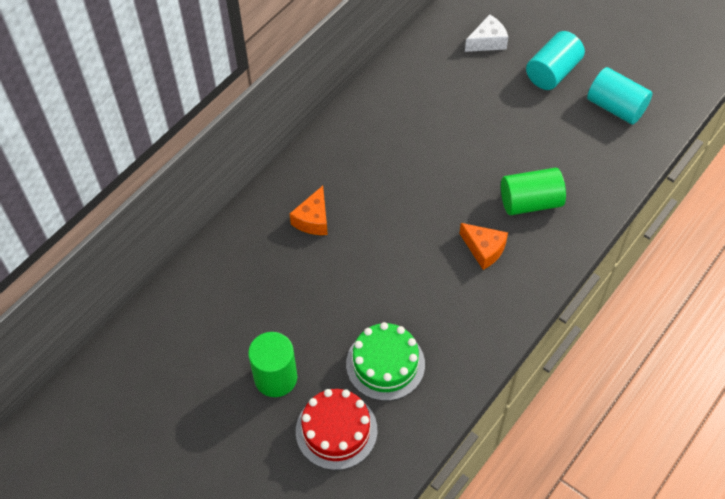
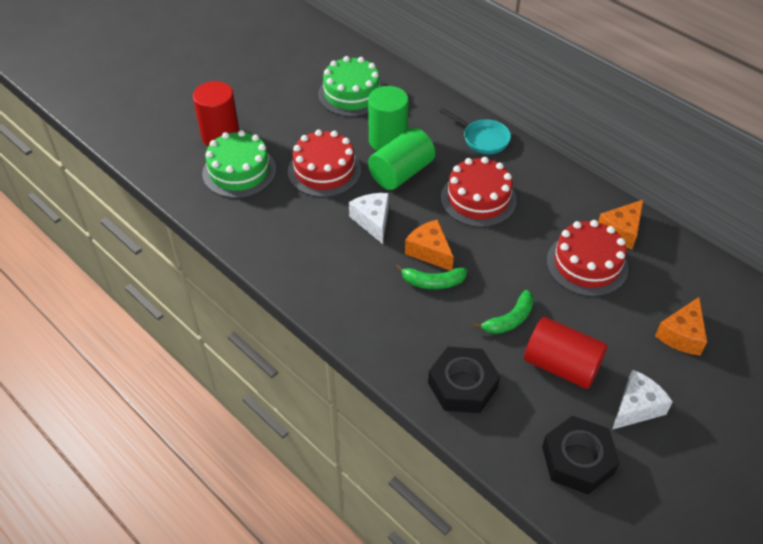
black nut: 0 -> 2
green banana: 0 -> 2
green cake: 1 -> 2
orange cheese: 2 -> 3
red cake: 1 -> 3
red cylinder: 0 -> 2
turquoise cylinder: 2 -> 0
turquoise pan: 0 -> 1
white cheese: 1 -> 2

